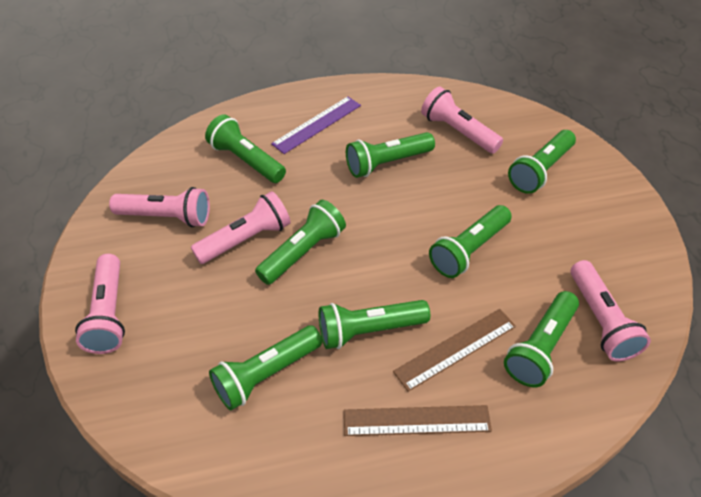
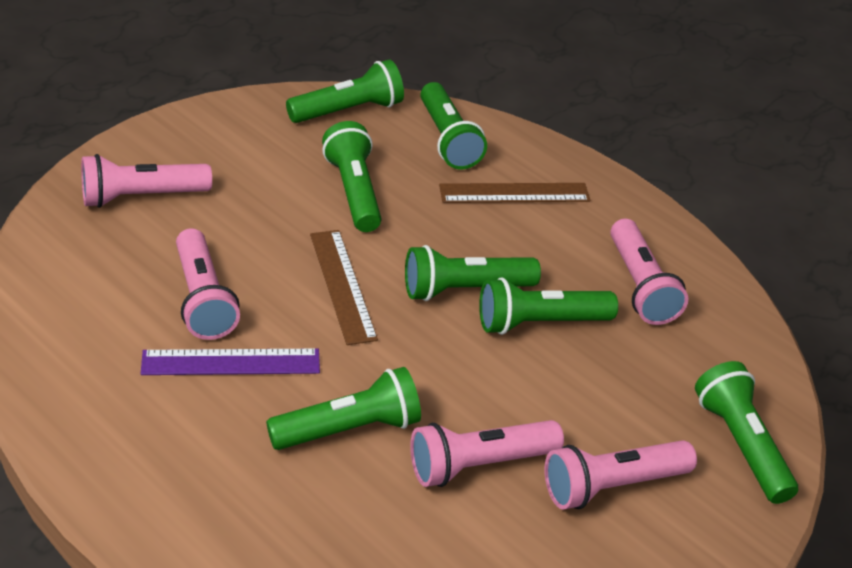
green flashlight: 8 -> 7

